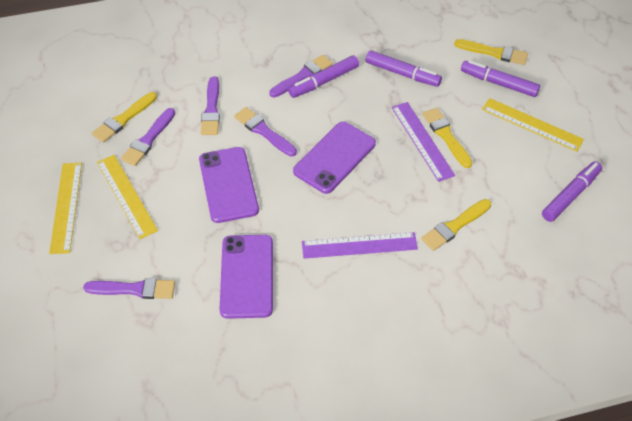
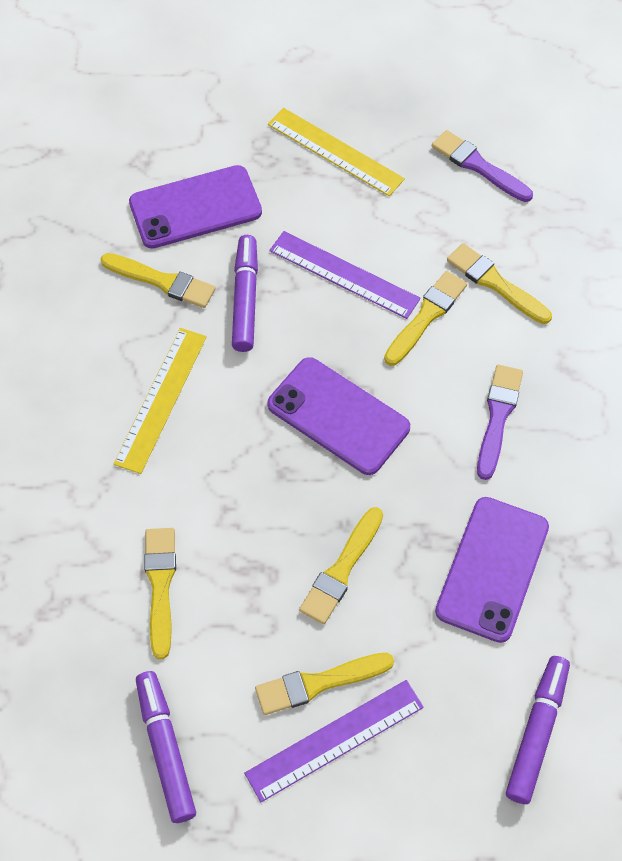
purple brush: 5 -> 2
purple marker: 4 -> 3
yellow brush: 4 -> 6
yellow ruler: 3 -> 2

